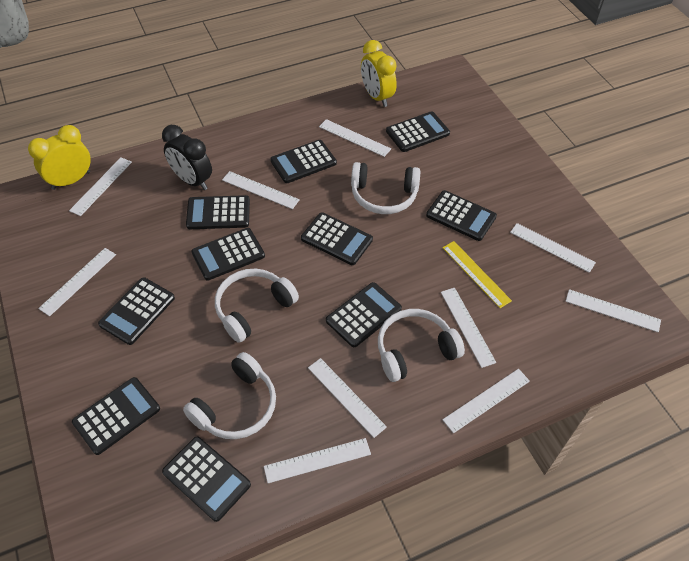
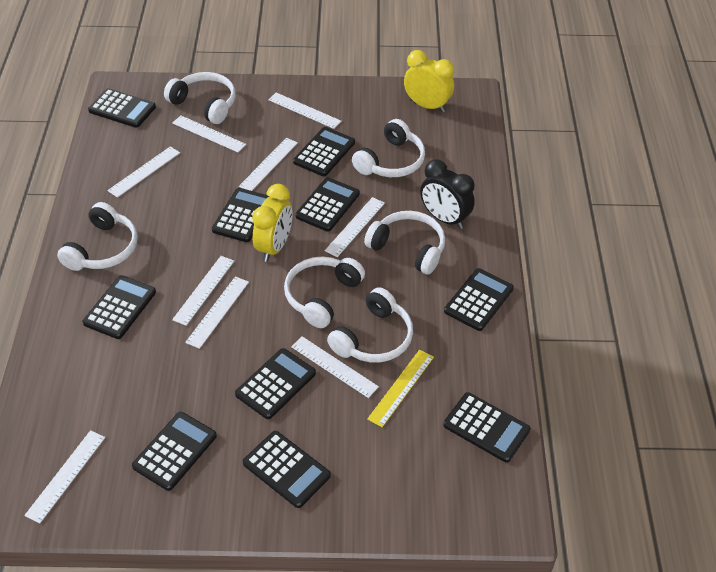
white headphones: 4 -> 6
white ruler: 10 -> 9

